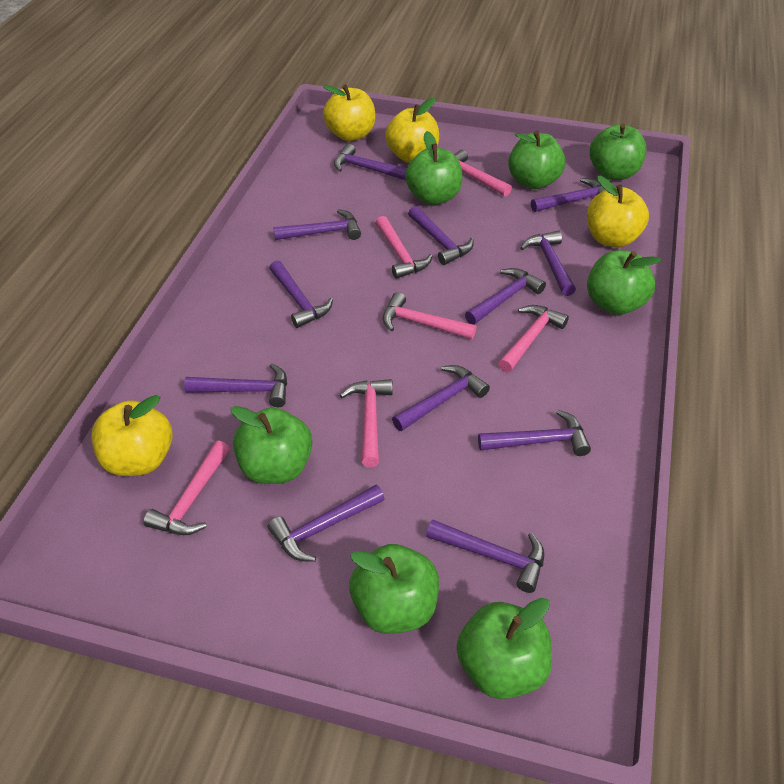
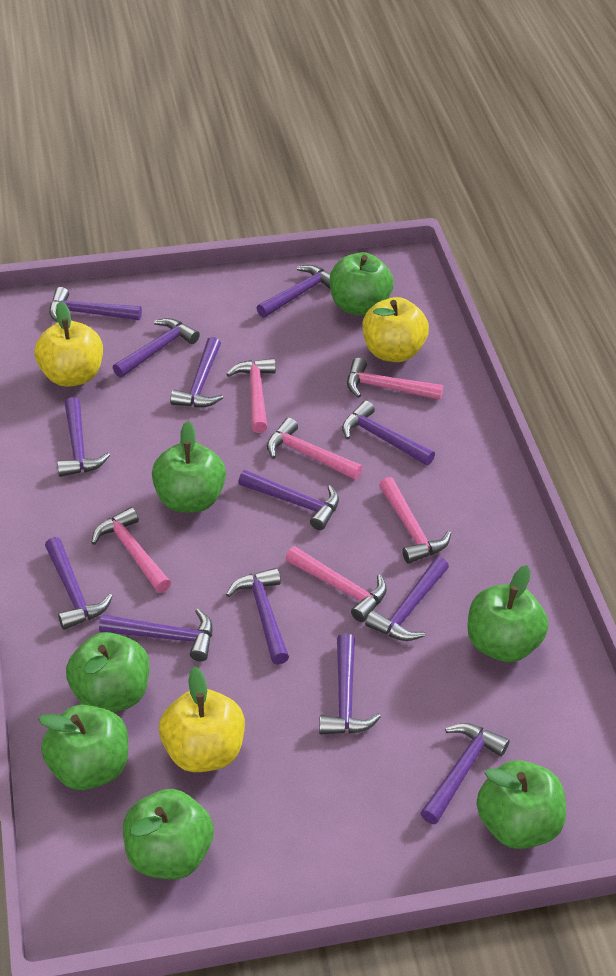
purple hammer: 12 -> 13
yellow apple: 4 -> 3

